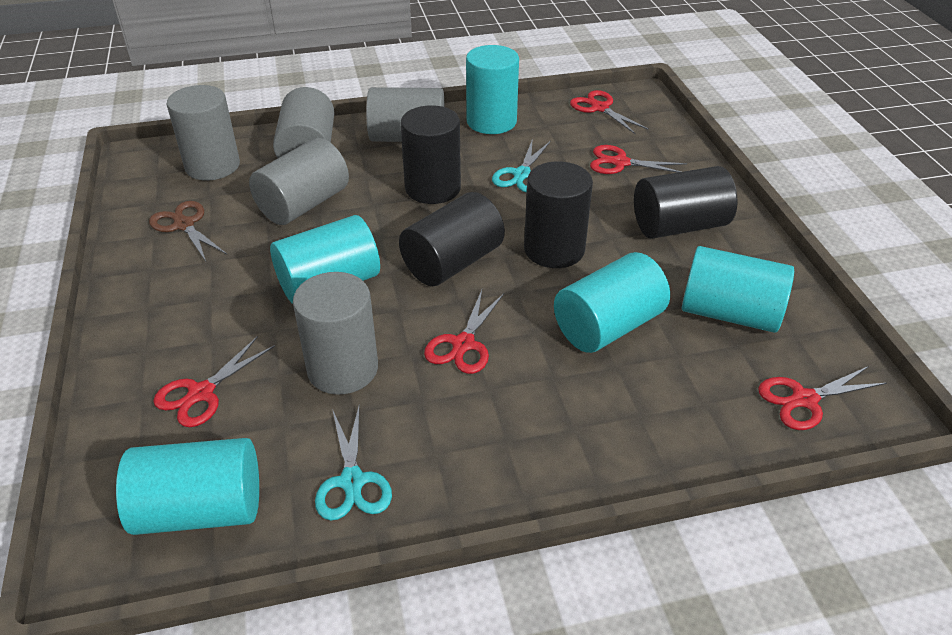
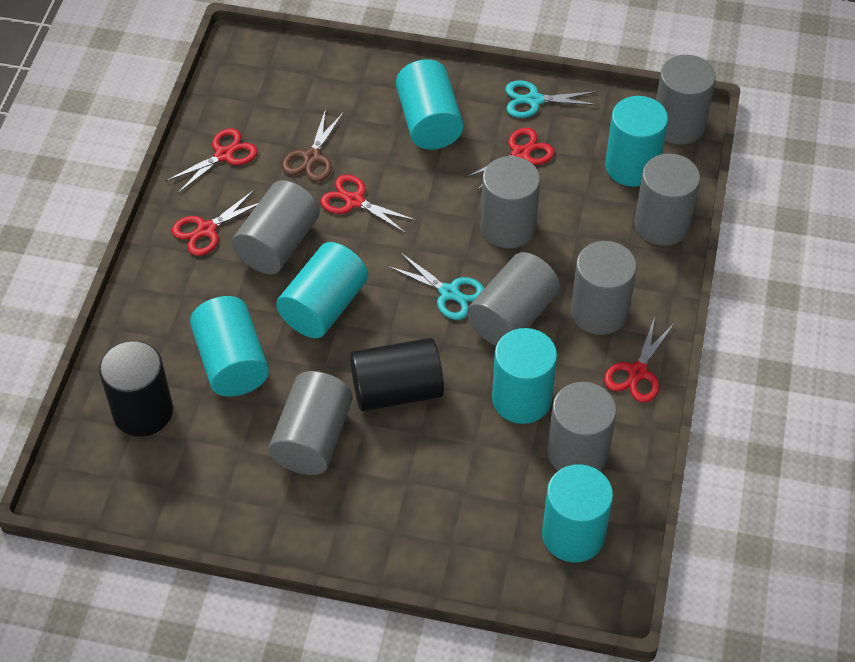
black cylinder: 4 -> 2
grey cylinder: 5 -> 8
turquoise cylinder: 5 -> 6

